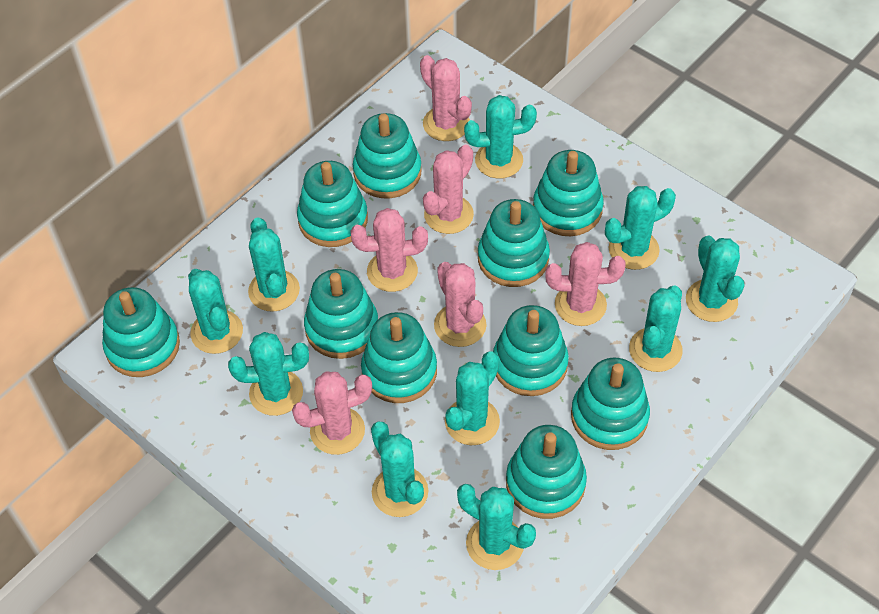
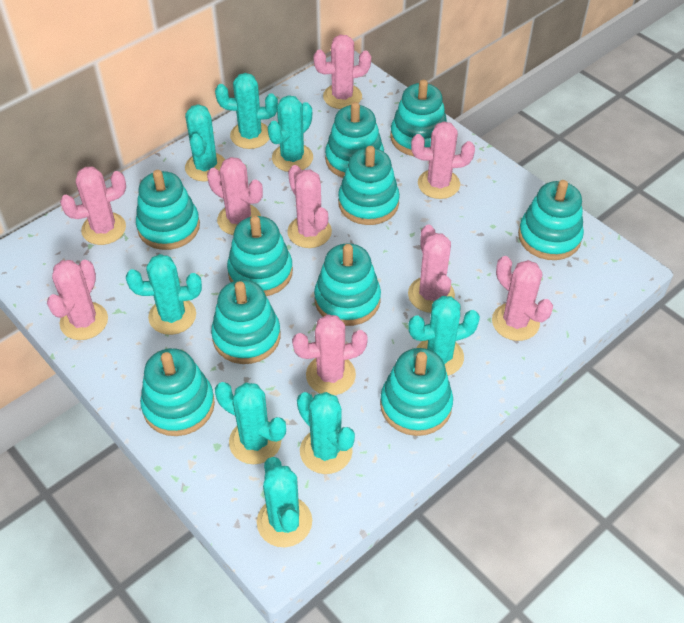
pink cactus: 6 -> 9
turquoise cactus: 10 -> 8

